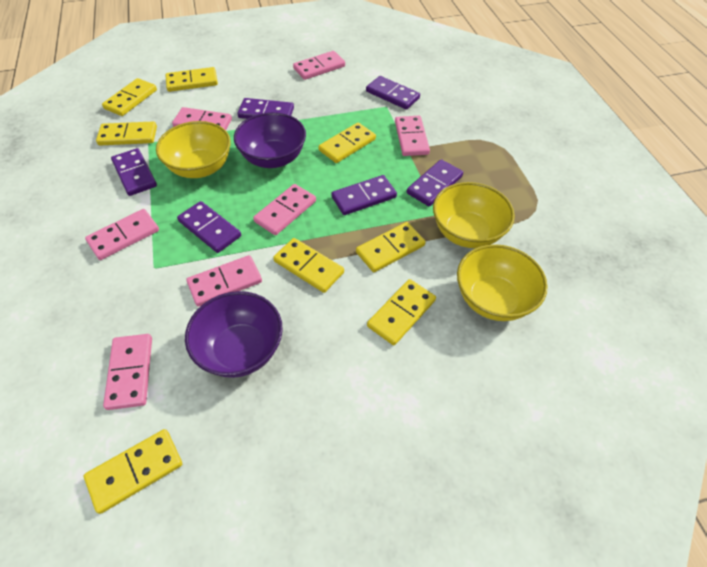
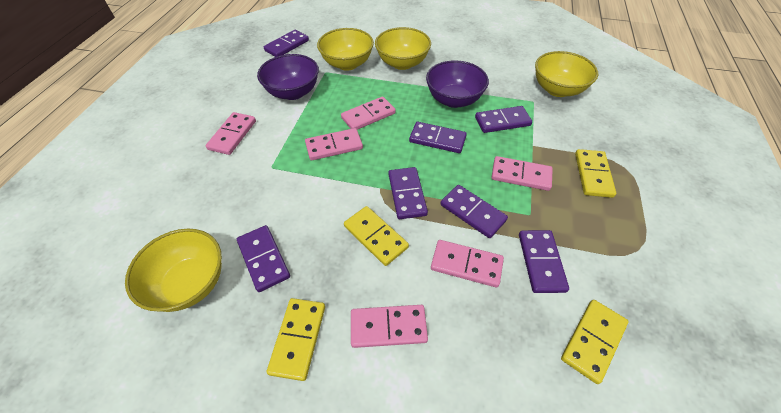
pink domino: 7 -> 6
purple domino: 6 -> 7
yellow bowl: 3 -> 4
yellow domino: 8 -> 4

